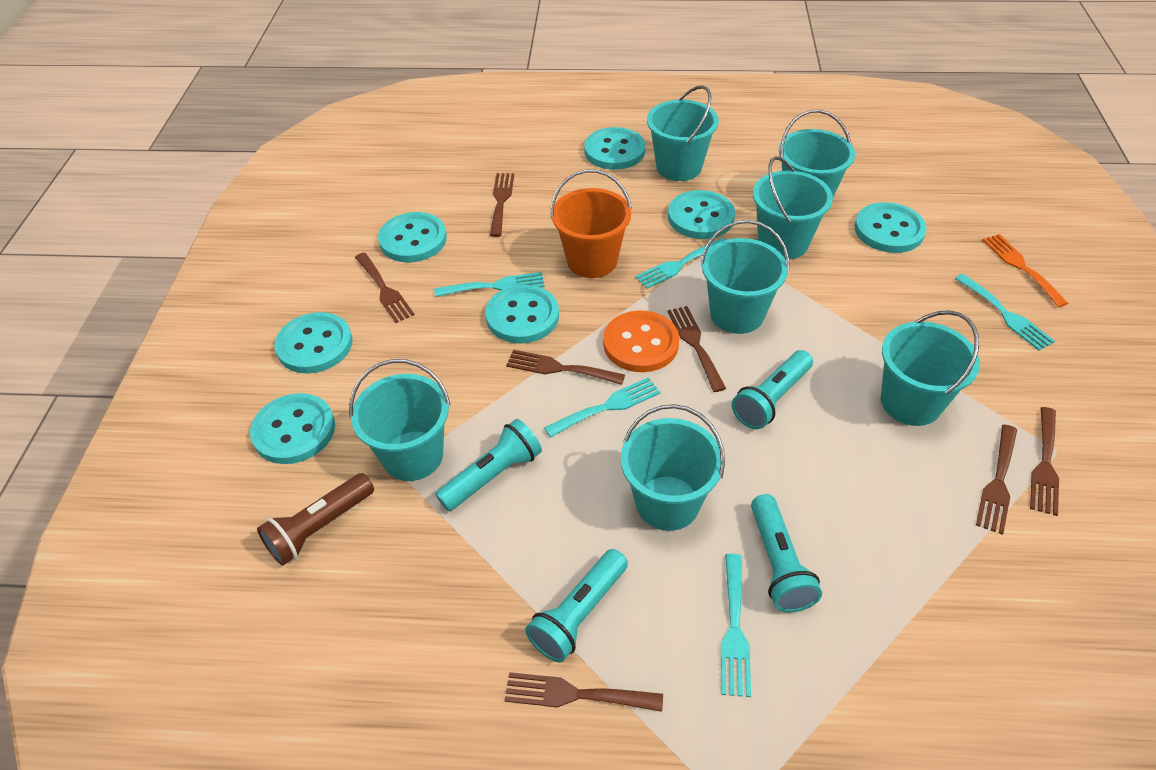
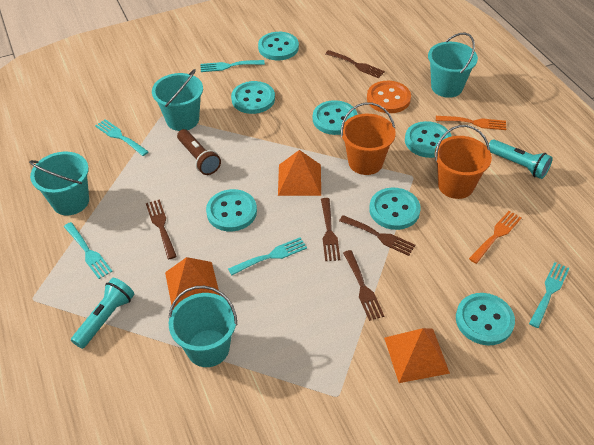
brown fork: 7 -> 5
orange bucket: 1 -> 2
orange fork: 1 -> 2
orange pyramid: 0 -> 3
turquoise bucket: 7 -> 4
turquoise flashlight: 4 -> 2

